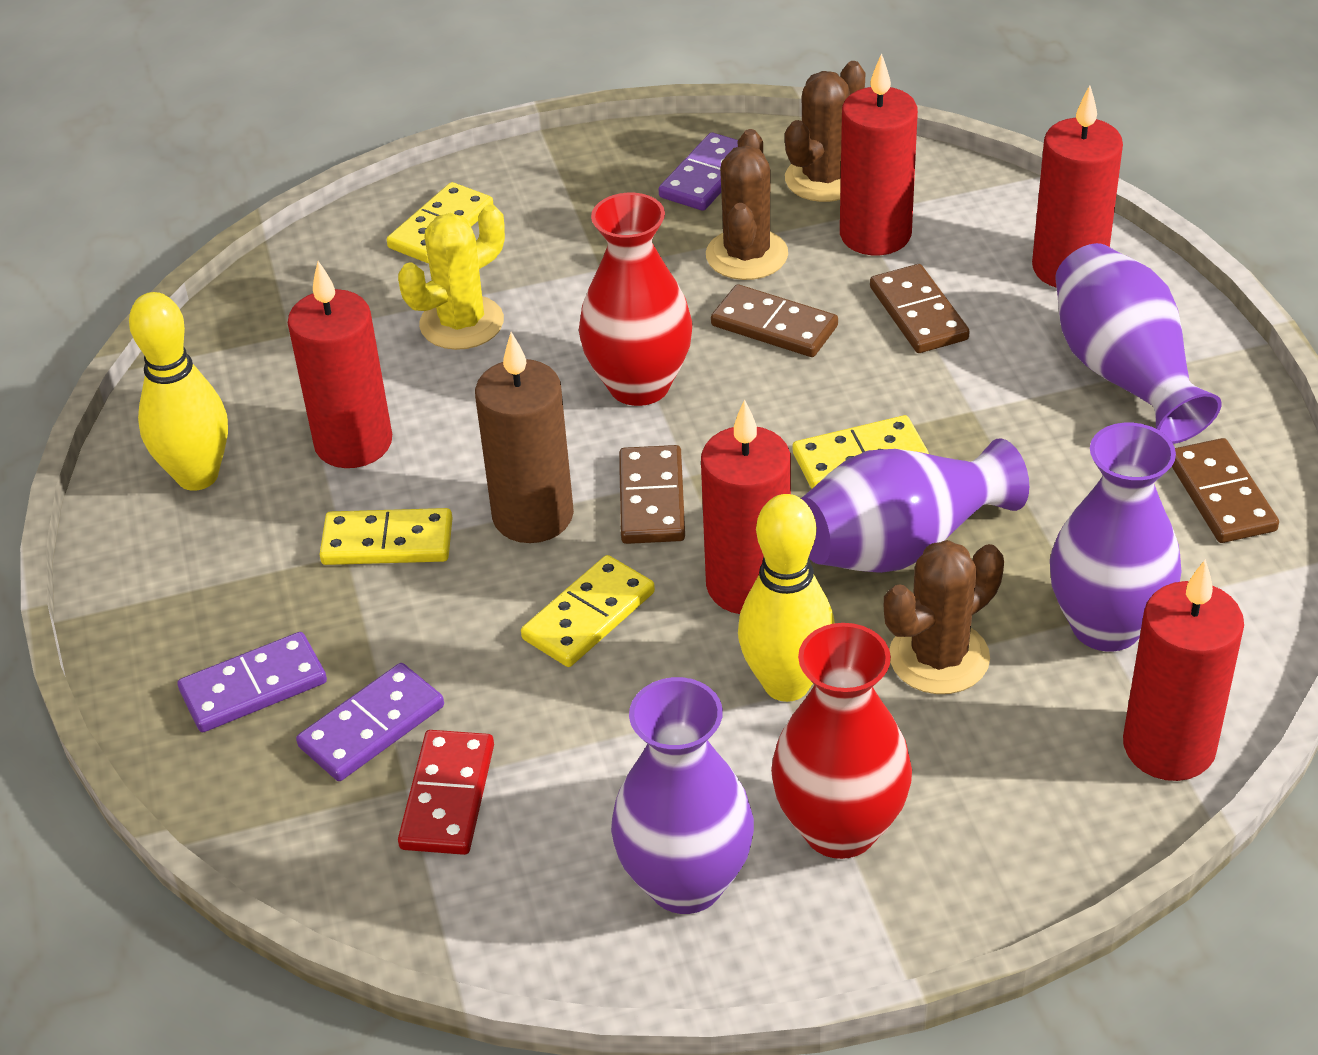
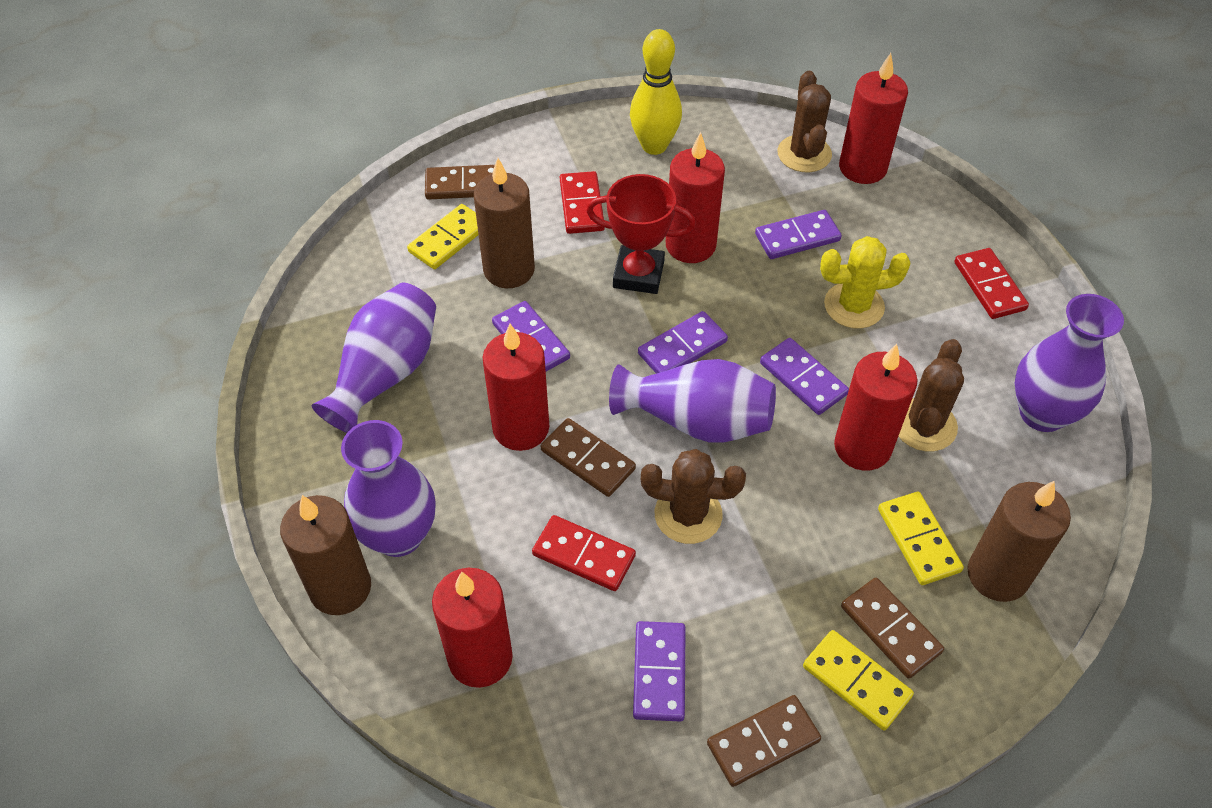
brown candle: 1 -> 3
purple domino: 3 -> 5
red domino: 1 -> 3
red trophy: 0 -> 1
red vase: 2 -> 0
yellow bowling pin: 2 -> 1
yellow domino: 4 -> 3

